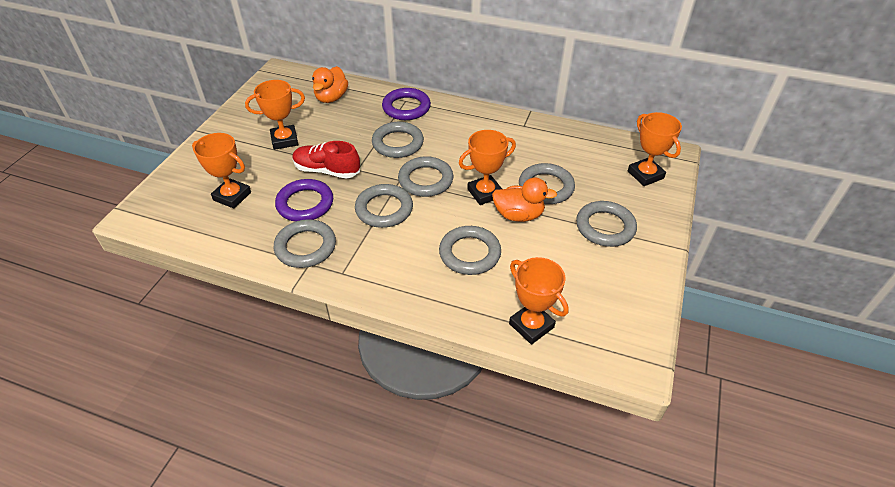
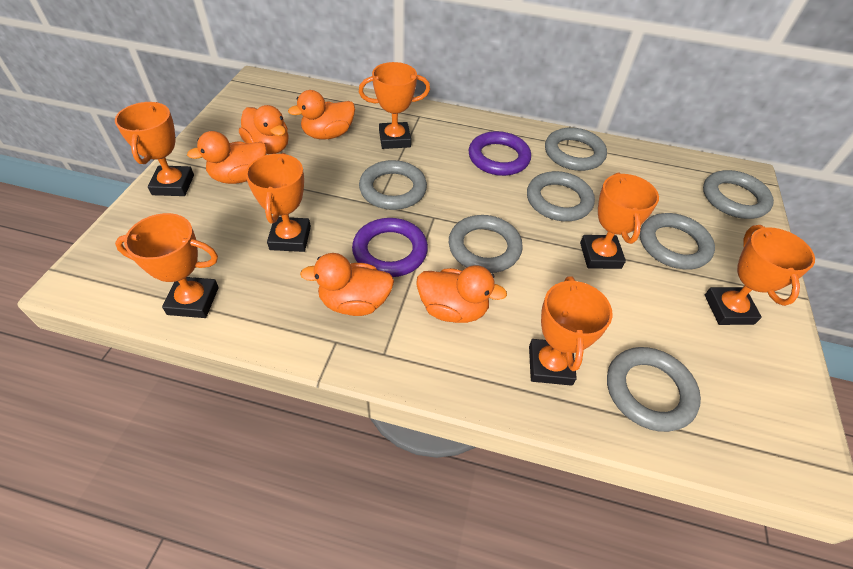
orange duck: 2 -> 5
orange trophy: 5 -> 7
red shoe: 1 -> 0

